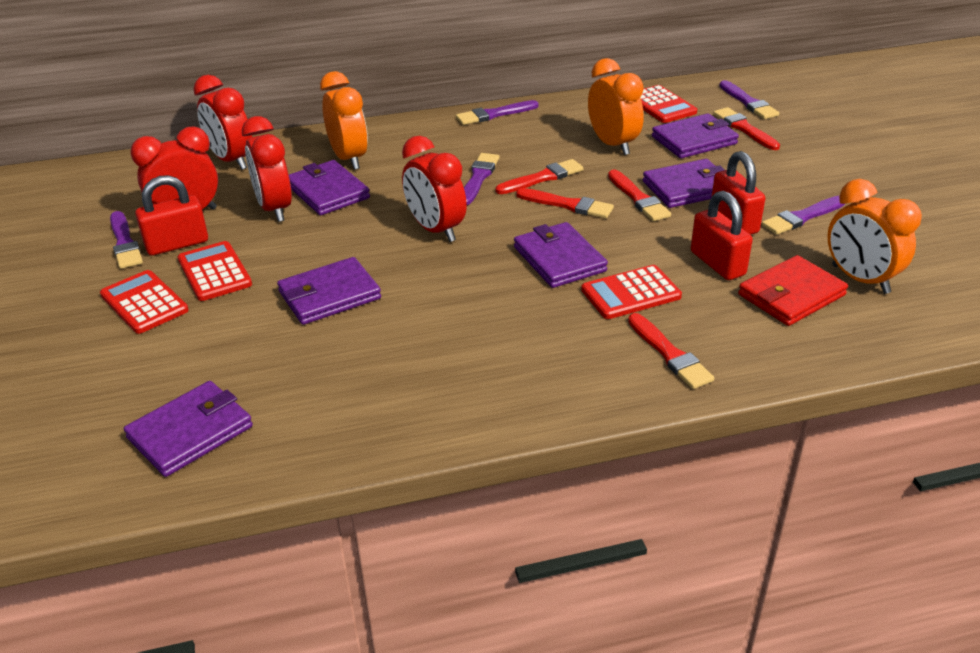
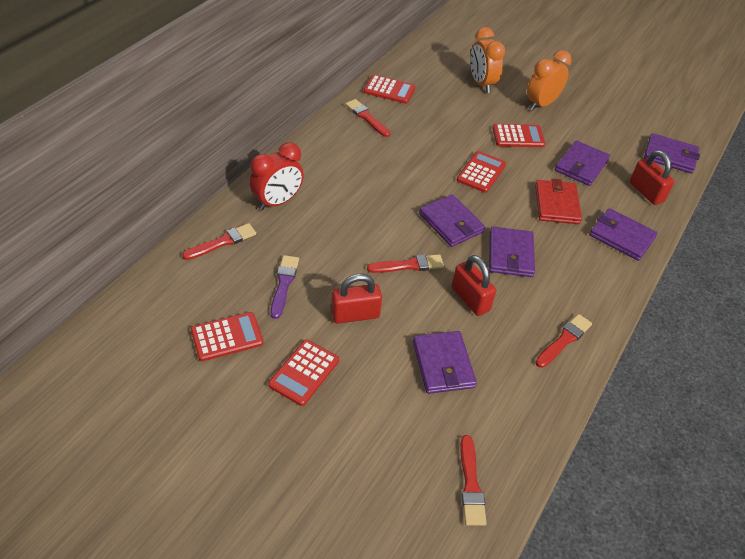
orange clock: 3 -> 2
purple brush: 5 -> 1
red calculator: 4 -> 5
red clock: 4 -> 1

